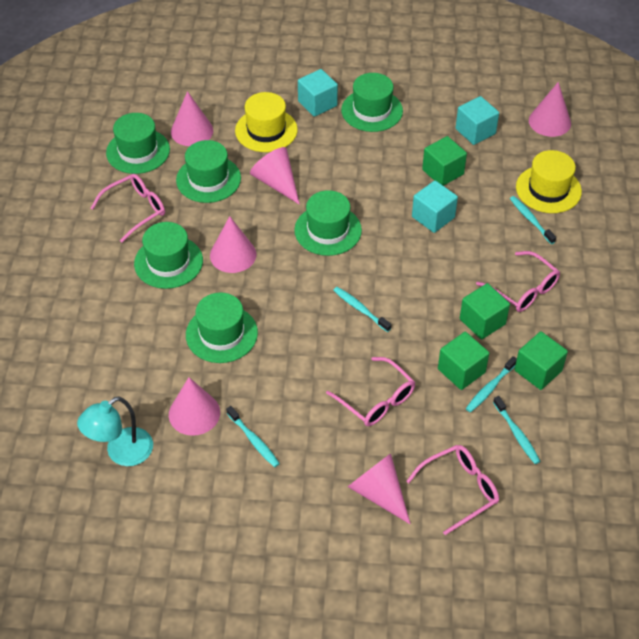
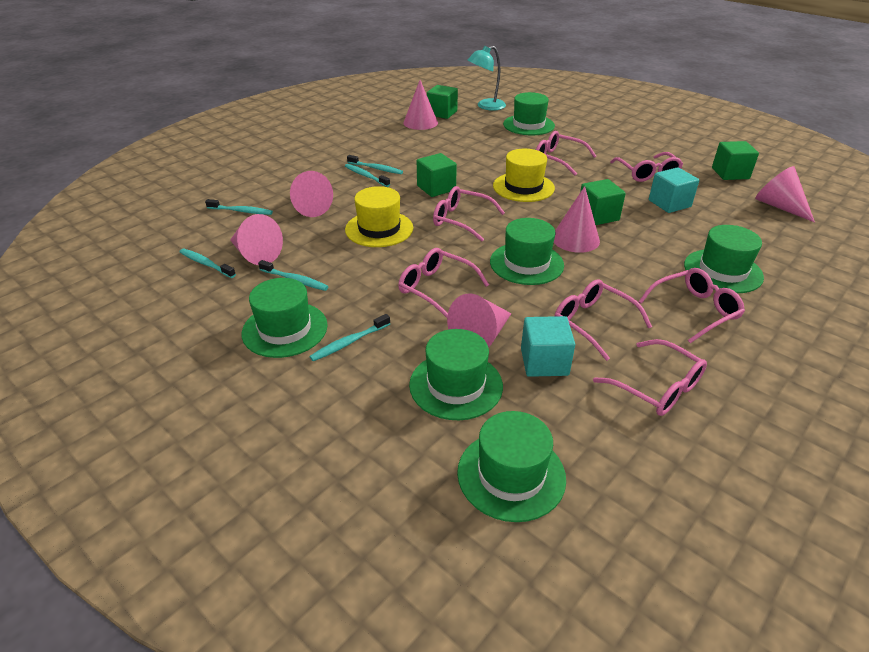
pink glasses: 4 -> 7
turquoise cube: 3 -> 2
turquoise toothbrush: 5 -> 6

